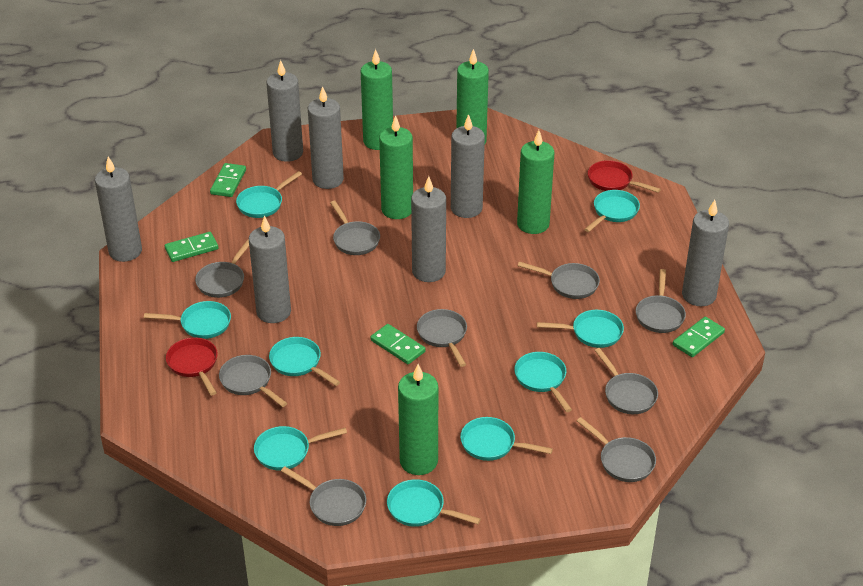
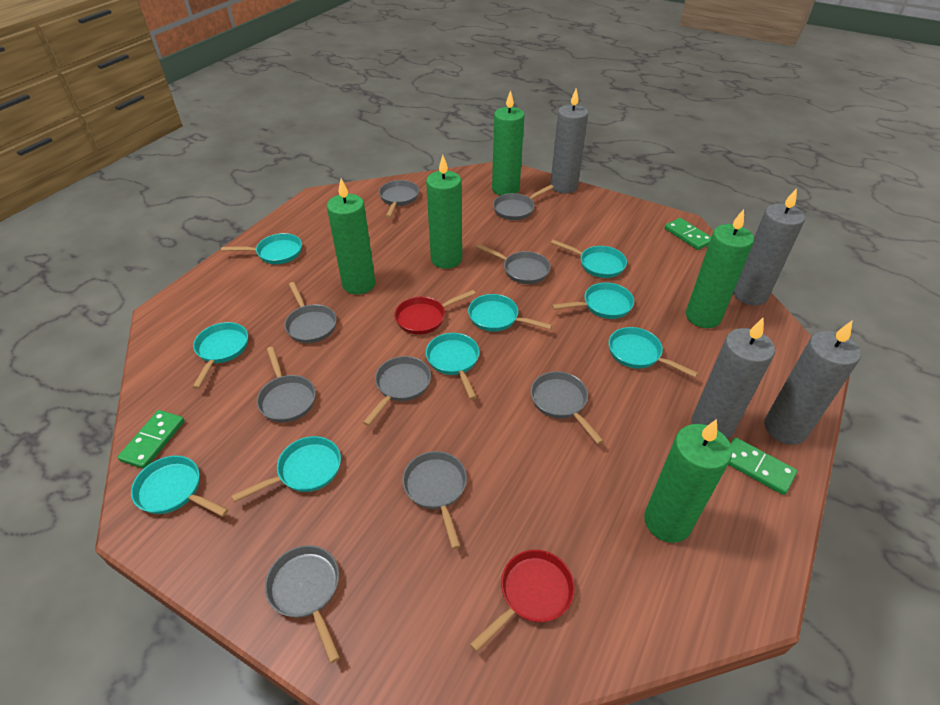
green domino: 4 -> 3
grey candle: 7 -> 4

